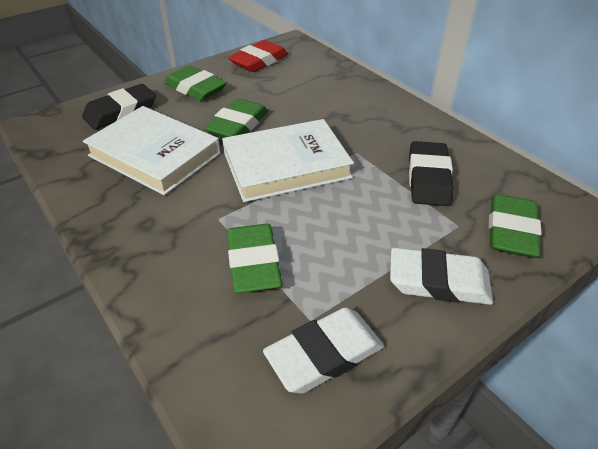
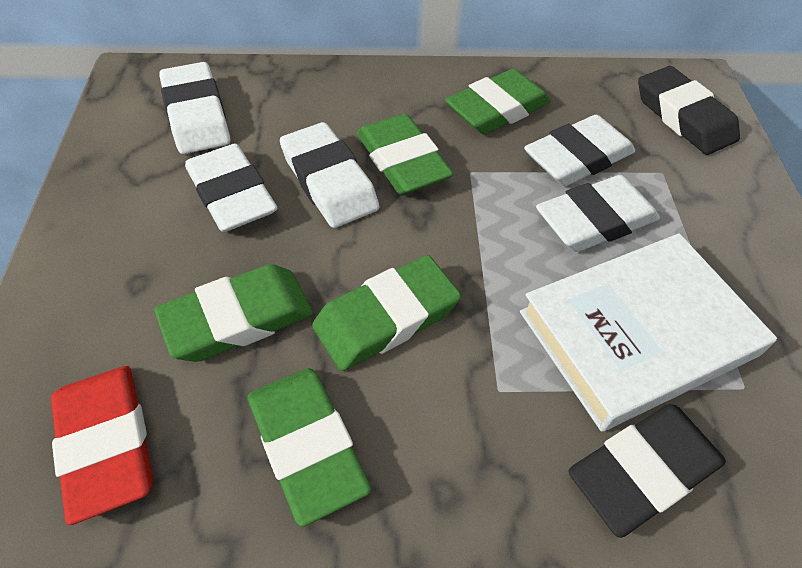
green eraser: 4 -> 5
white book: 2 -> 1
white eraser: 2 -> 5

